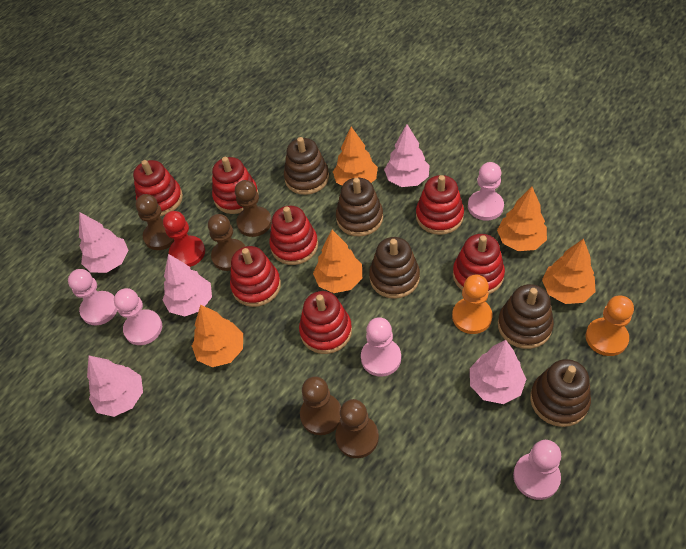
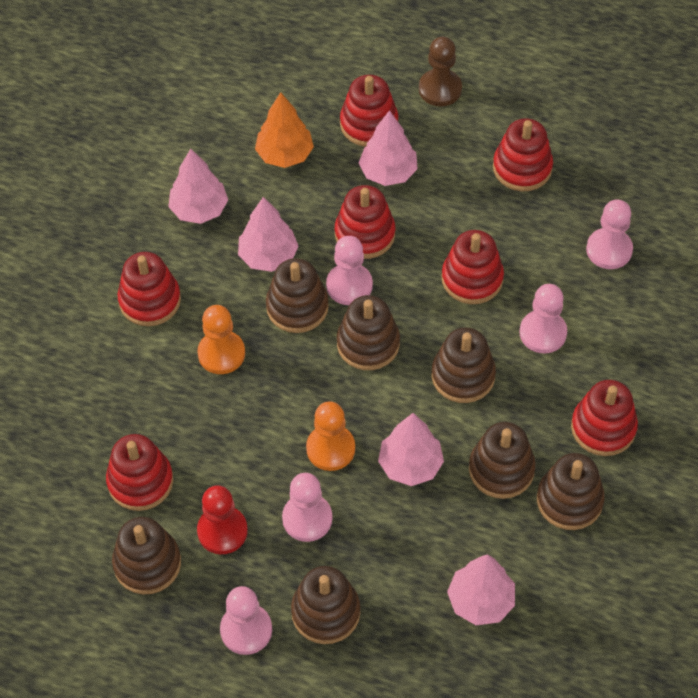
brown pawn: 5 -> 1
brown stacking toy: 5 -> 7
orange tree: 5 -> 1

